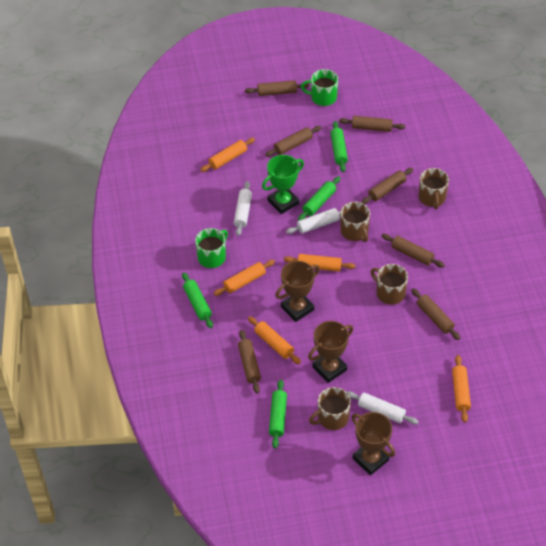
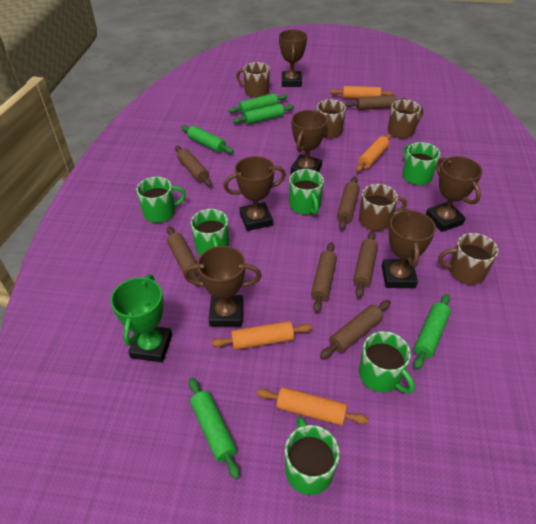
brown mug: 4 -> 5
brown trophy: 3 -> 6
green mug: 2 -> 6
green rolling pin: 4 -> 5
orange rolling pin: 5 -> 4
white rolling pin: 3 -> 0

